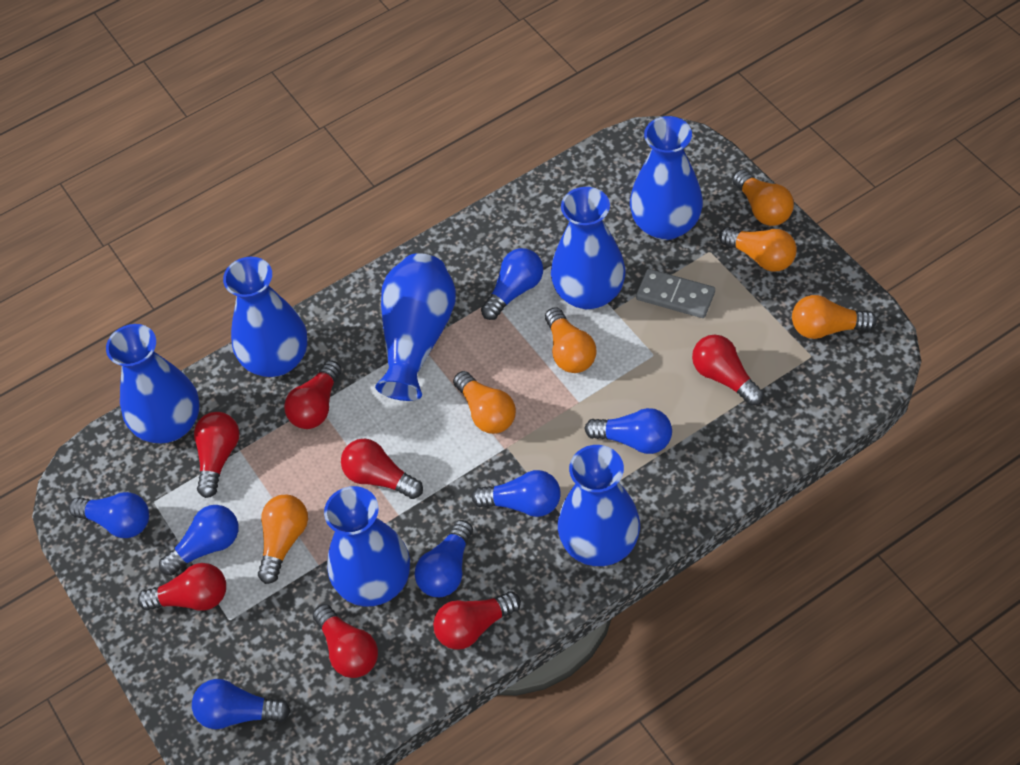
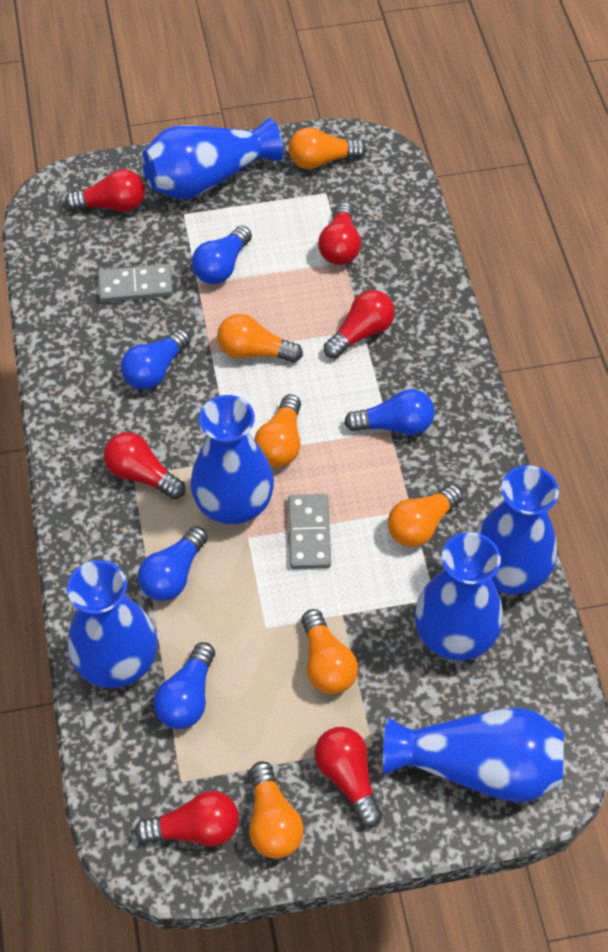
blue light bulb: 7 -> 5
blue vase: 7 -> 6
grey domino: 1 -> 2
red light bulb: 7 -> 6

